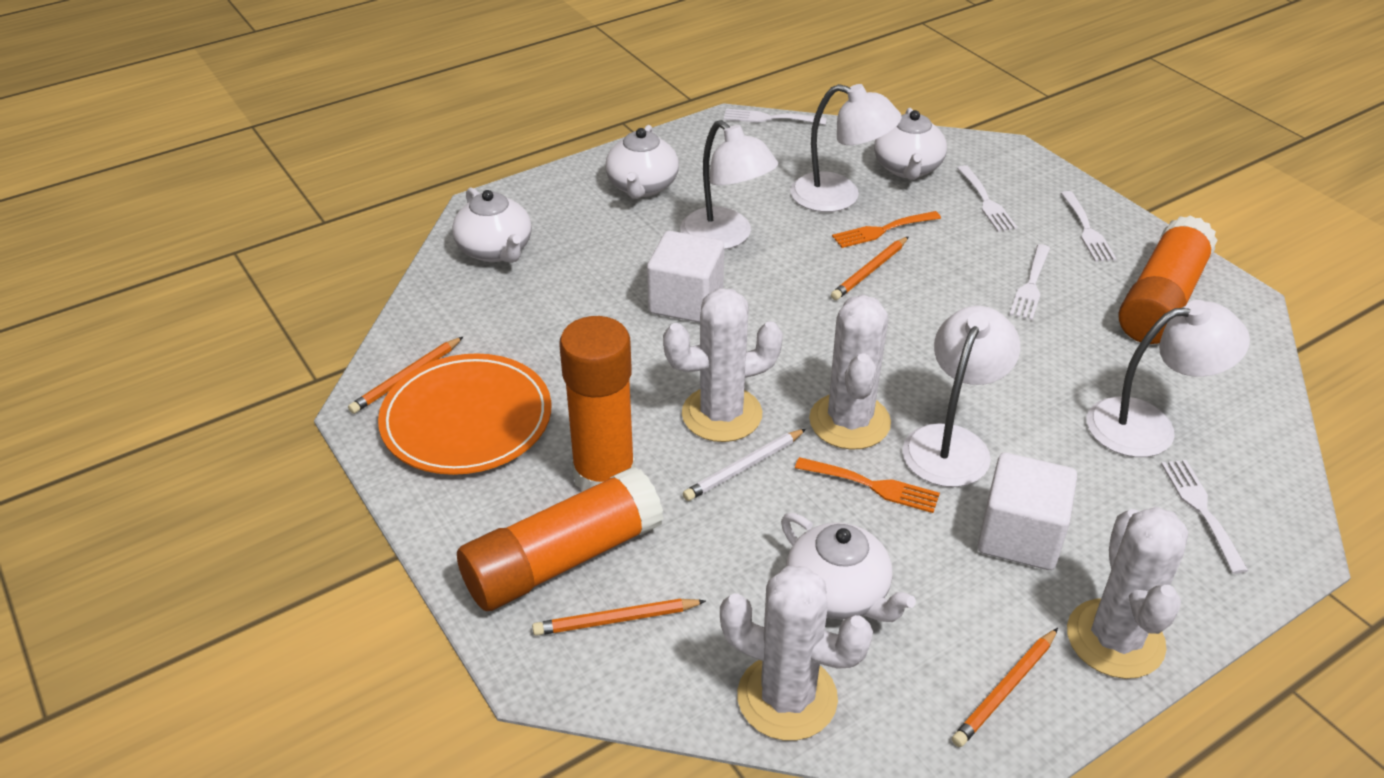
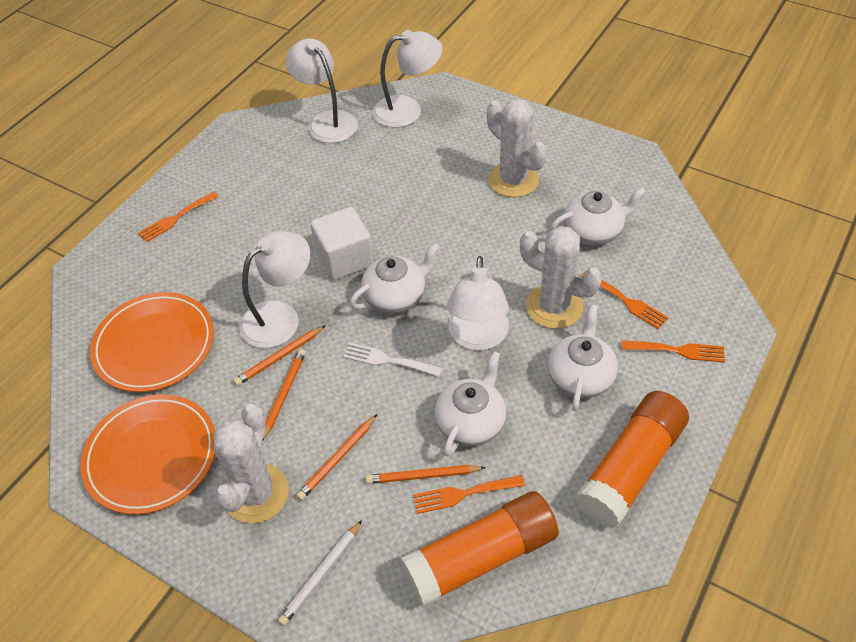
orange fork: 2 -> 4
orange glue stick: 3 -> 2
orange plate: 1 -> 2
white cactus: 4 -> 3
white cube: 2 -> 1
white fork: 5 -> 1

